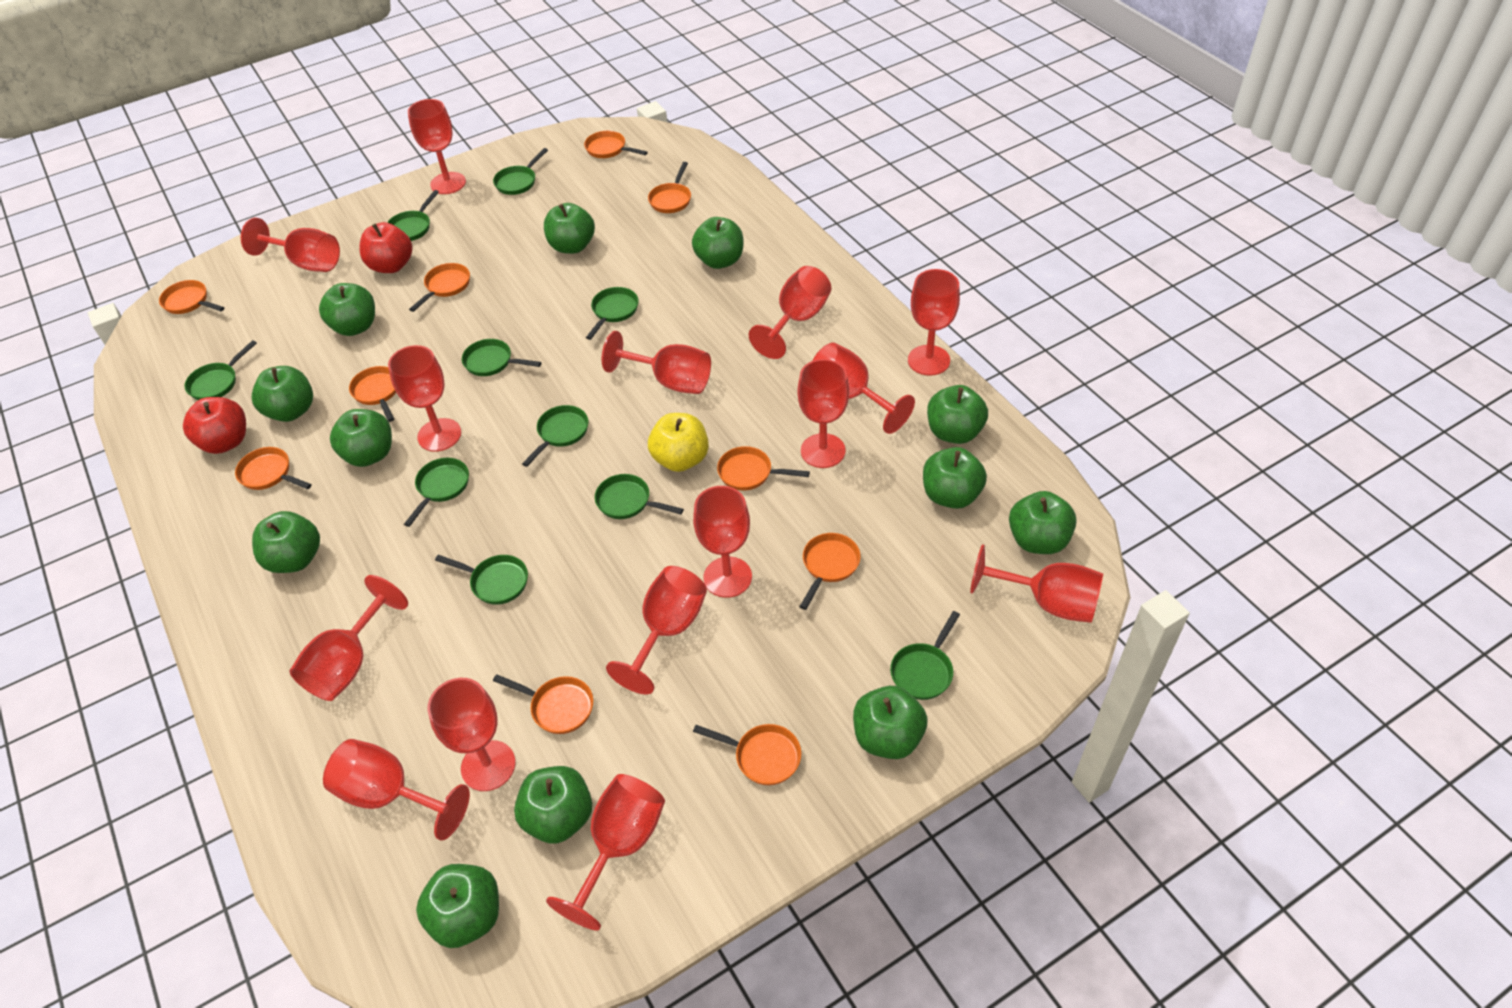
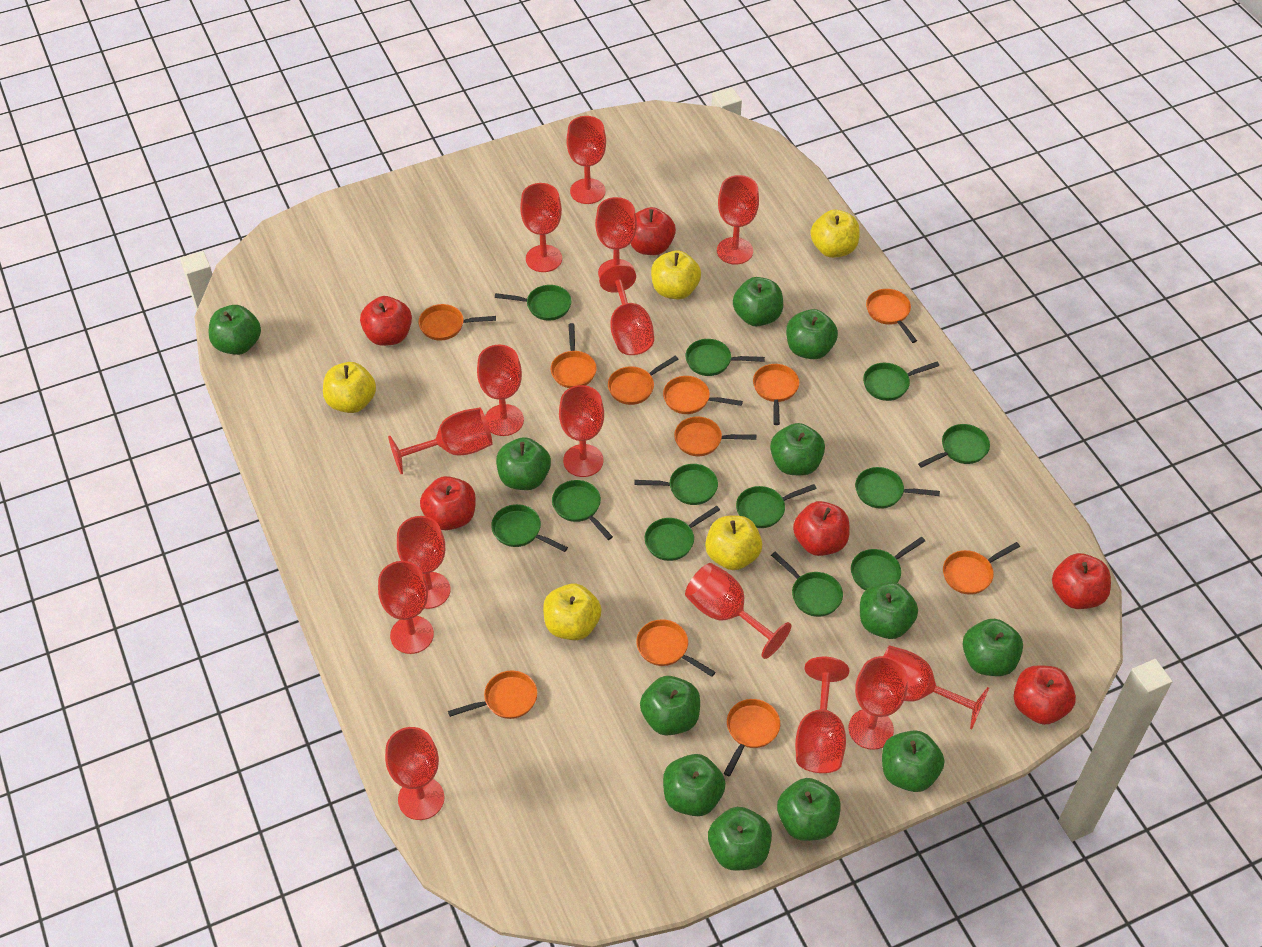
green pan: 10 -> 12
orange pan: 10 -> 11
red apple: 2 -> 6
yellow apple: 1 -> 5

